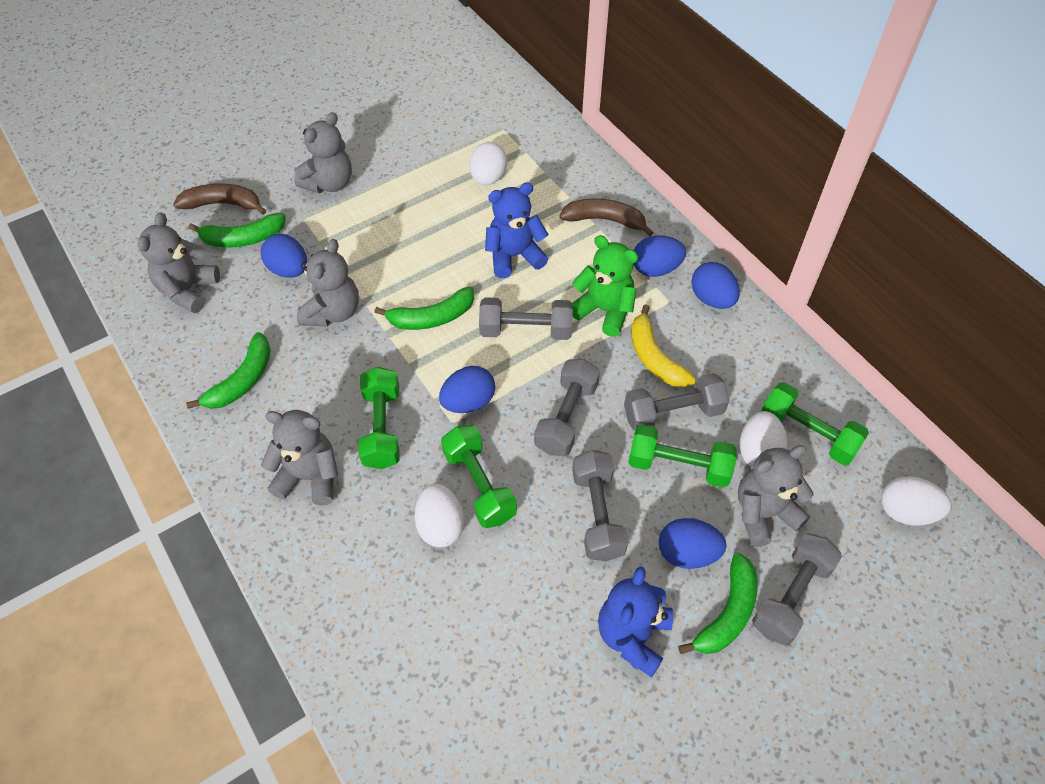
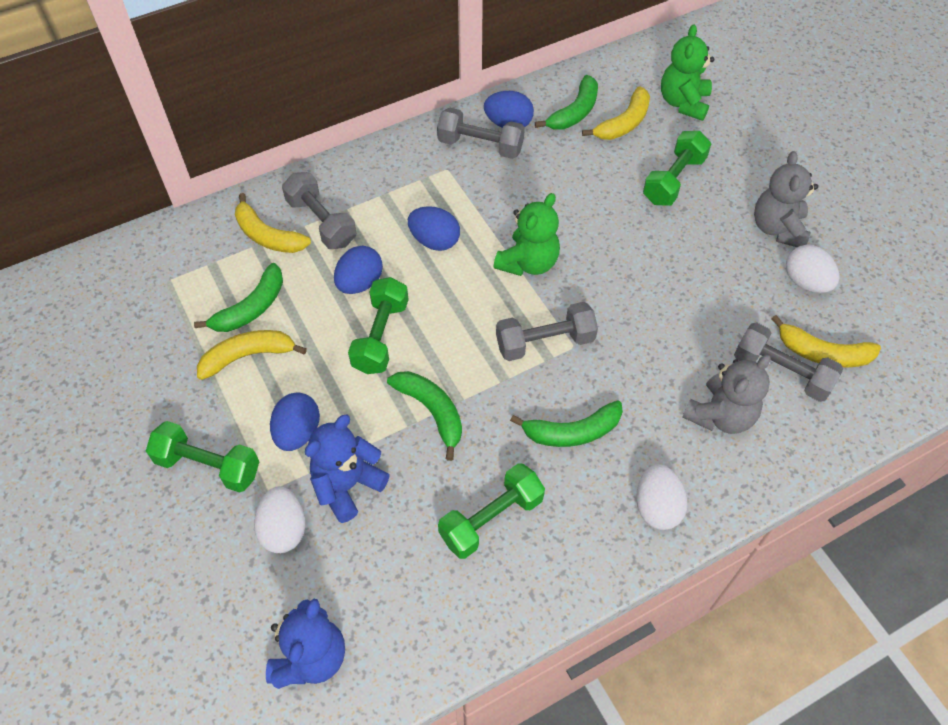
blue egg: 5 -> 4
brown banana: 2 -> 0
green teddy bear: 1 -> 2
grey dumbbell: 5 -> 4
grey teddy bear: 5 -> 2
white egg: 4 -> 3
yellow banana: 1 -> 4

